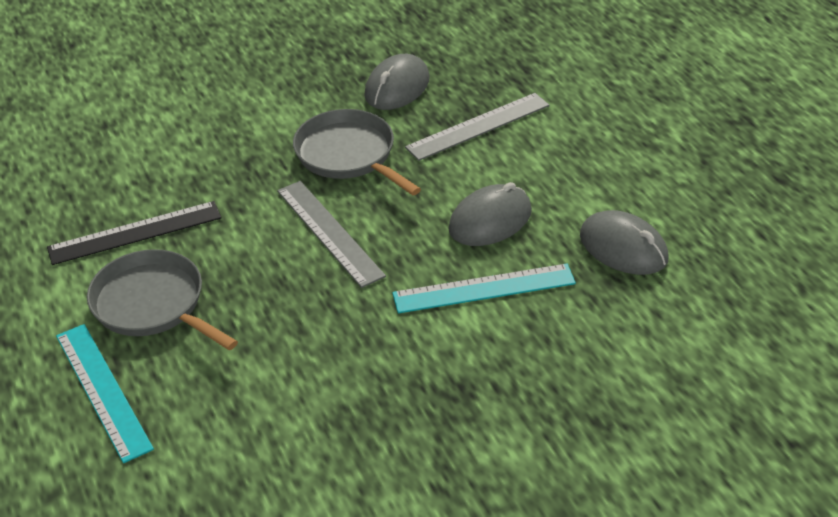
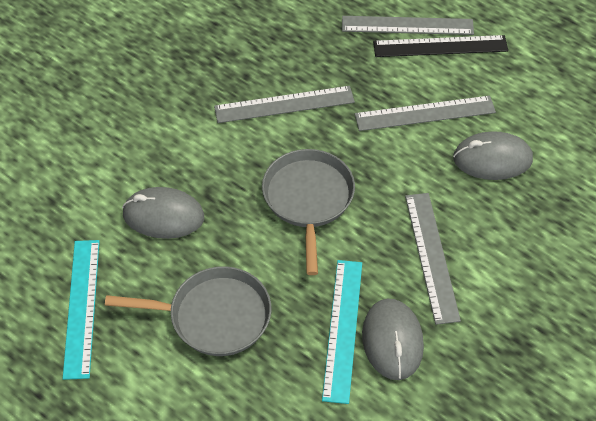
grey ruler: 2 -> 4

